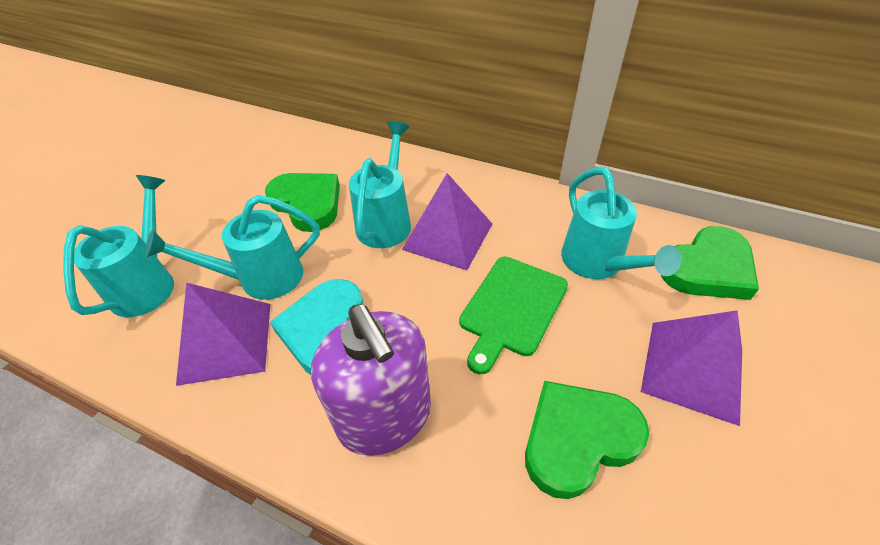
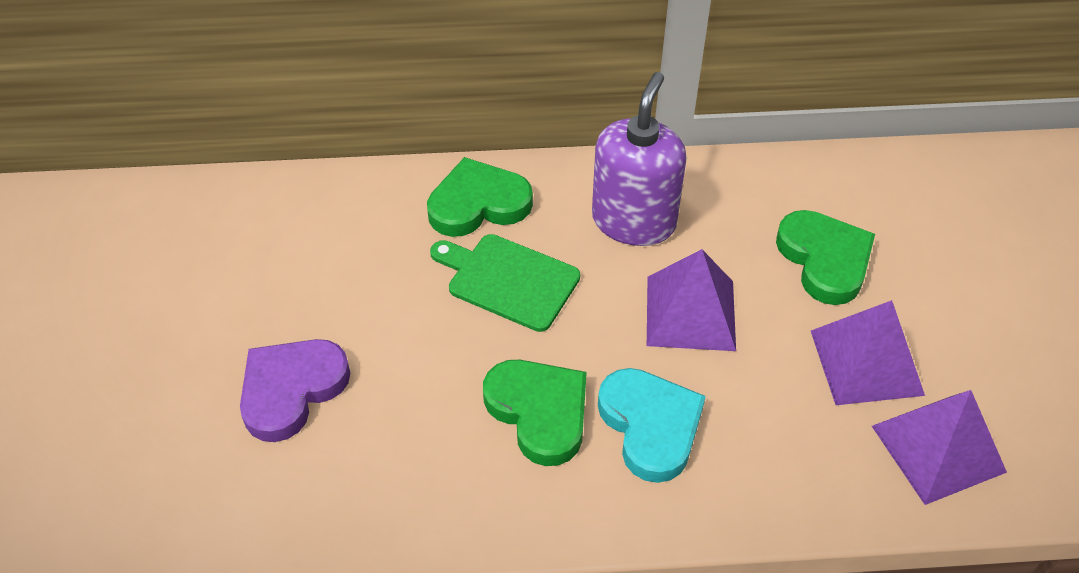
purple heart: 0 -> 1
turquoise watering can: 4 -> 0

